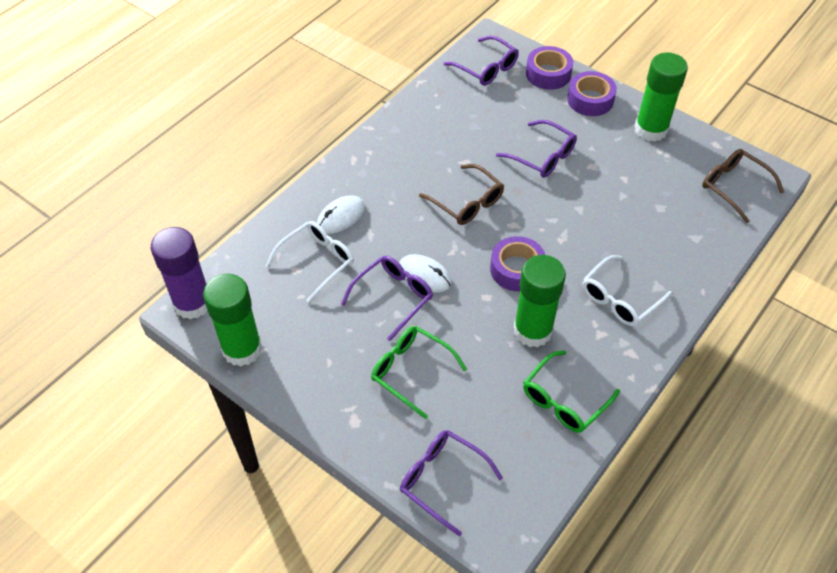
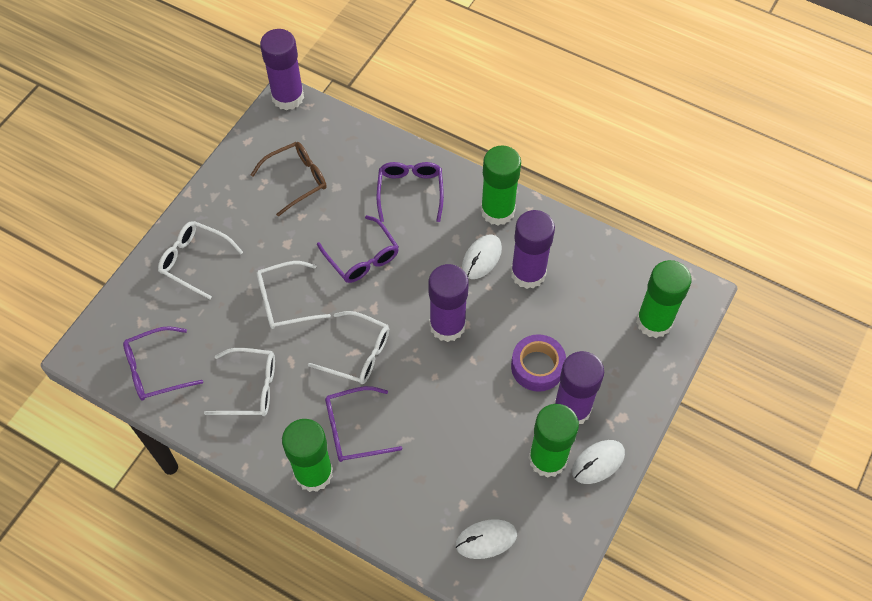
brown glasses: 2 -> 1
green glasses: 2 -> 0
green glue stick: 3 -> 4
purple glue stick: 1 -> 4
purple tape: 3 -> 1
white glasses: 2 -> 4
white mouse: 2 -> 3

